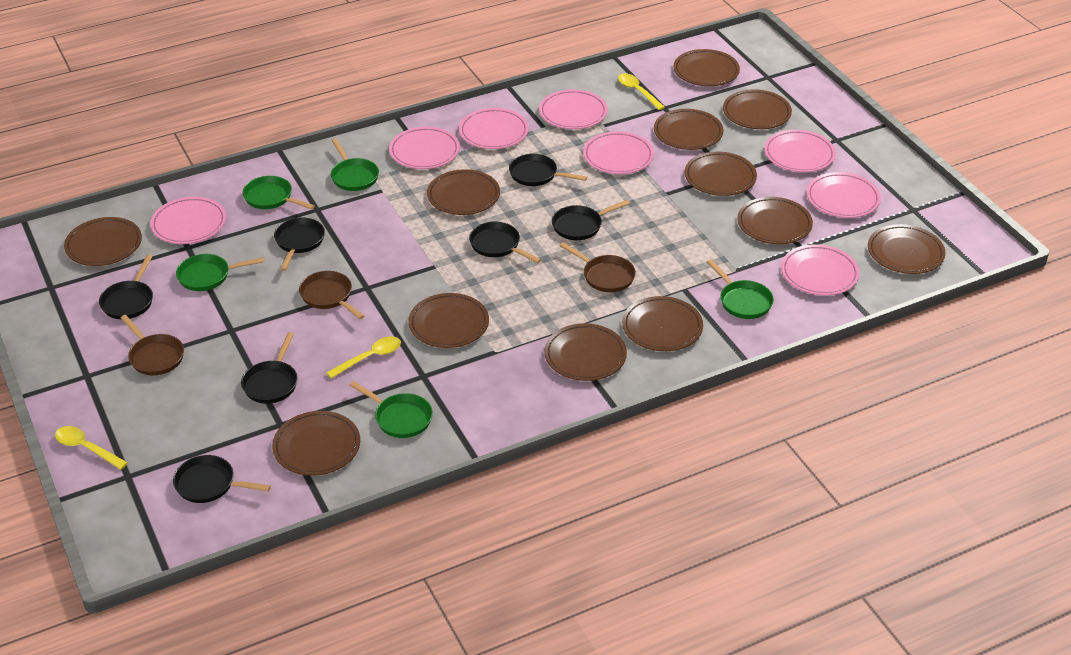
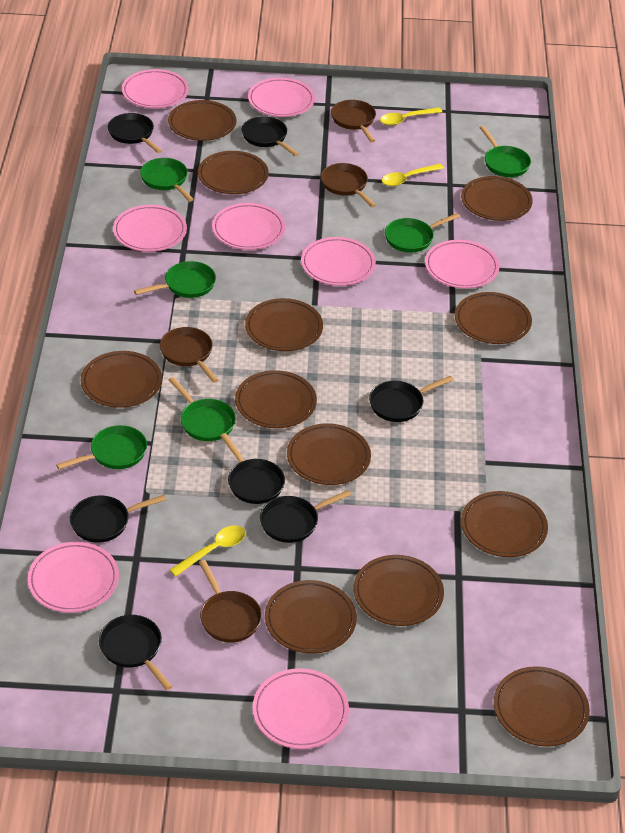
brown pan: 3 -> 4
green pan: 5 -> 6

